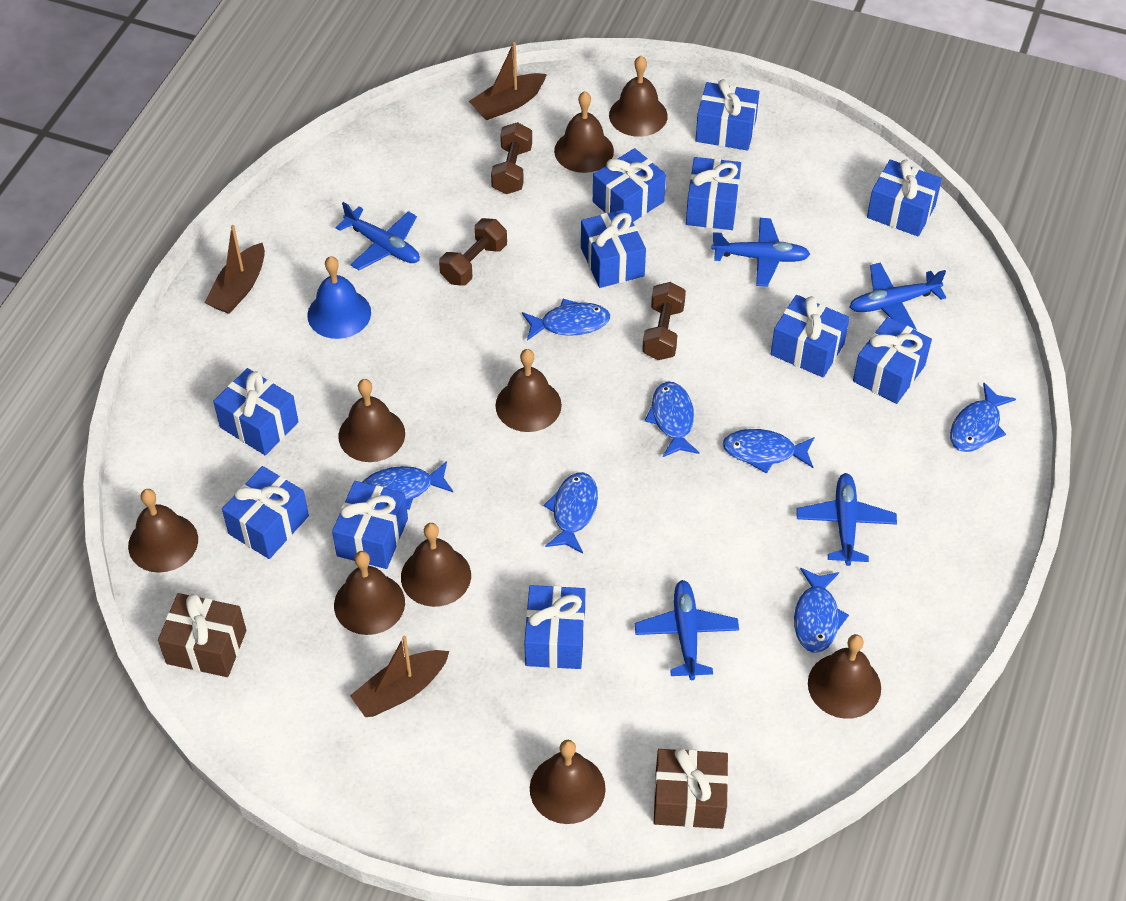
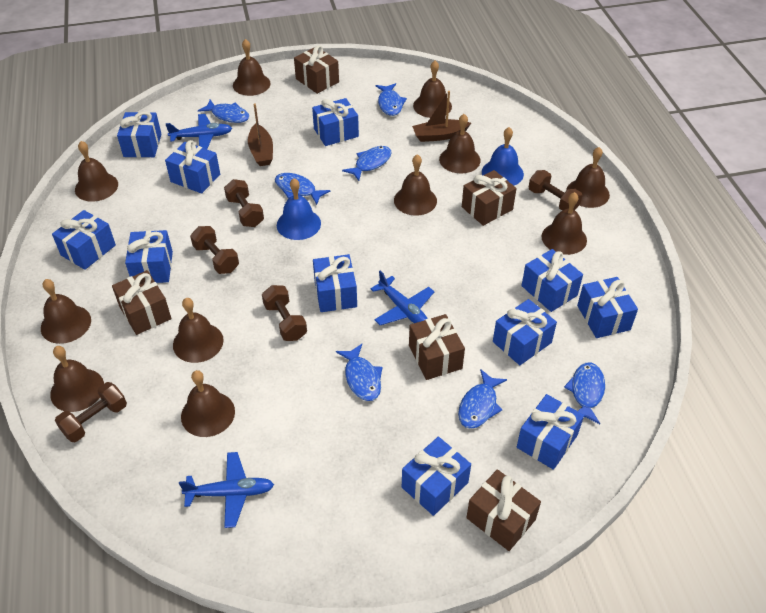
blue bell: 1 -> 2
blue plane: 5 -> 3
brown bell: 9 -> 11
brown boat: 3 -> 2
brown dumbbell: 3 -> 5
brown gift: 2 -> 5

